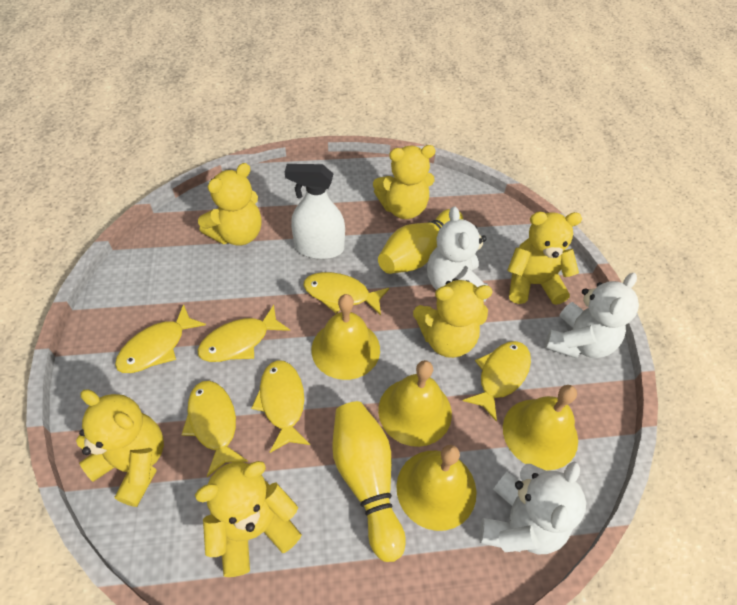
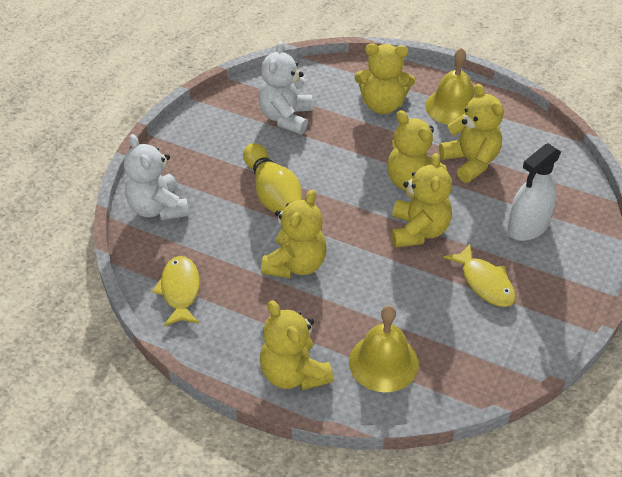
white teddy bear: 3 -> 2
yellow bell: 4 -> 2
yellow bowling pin: 2 -> 1
yellow fish: 6 -> 2

